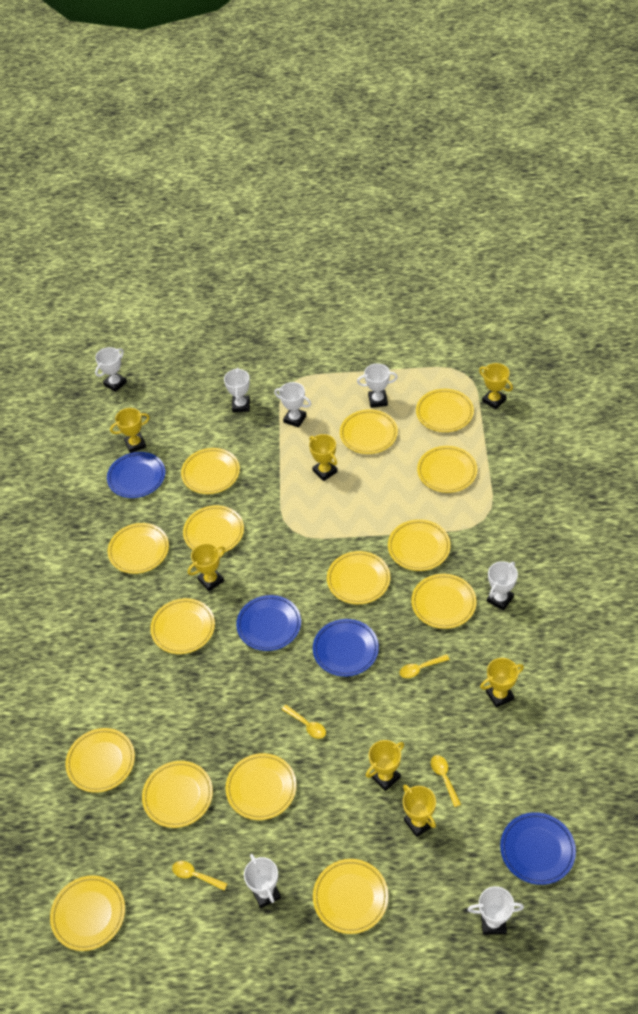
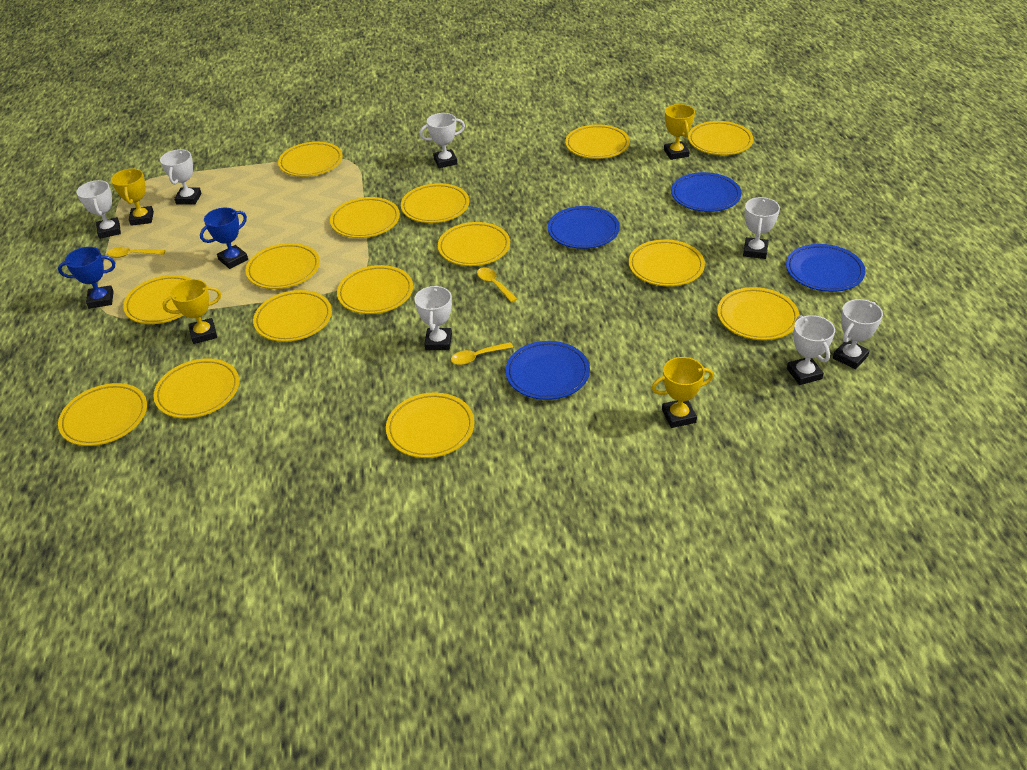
blue trophy: 0 -> 2
yellow spoon: 4 -> 3
yellow trophy: 7 -> 4

